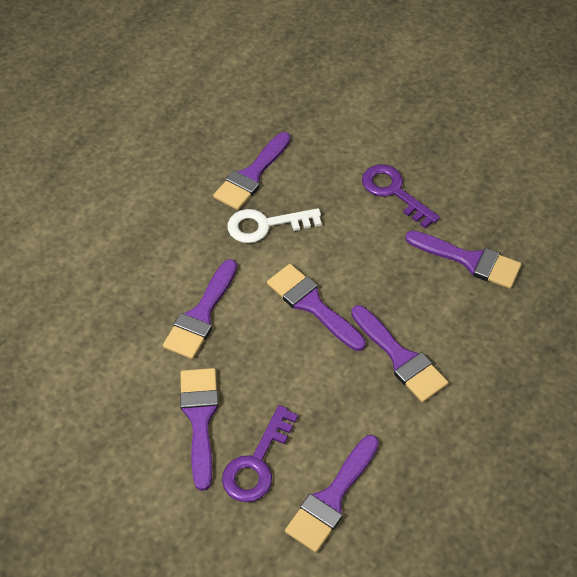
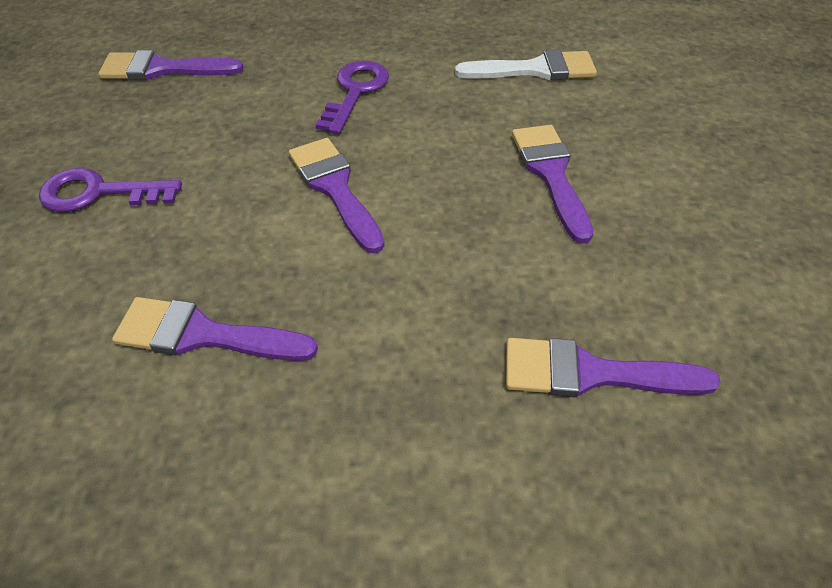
purple brush: 7 -> 5
white brush: 0 -> 1
white key: 1 -> 0

